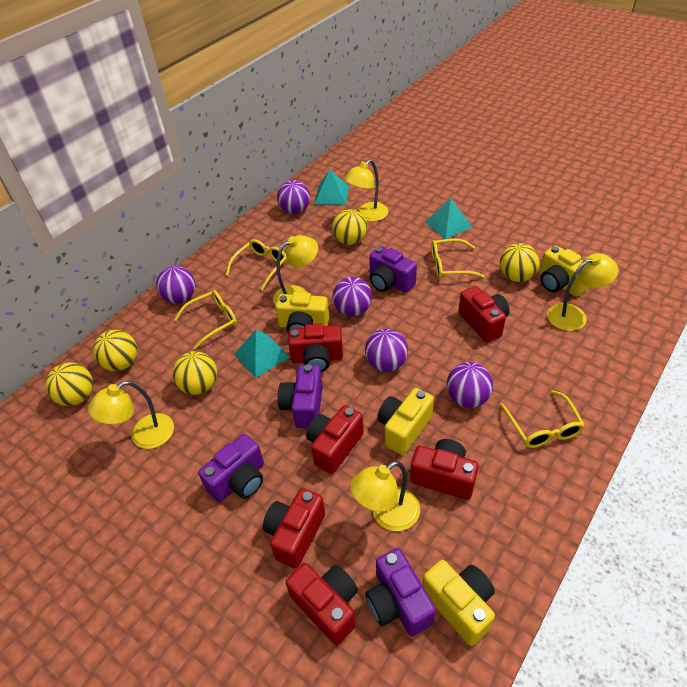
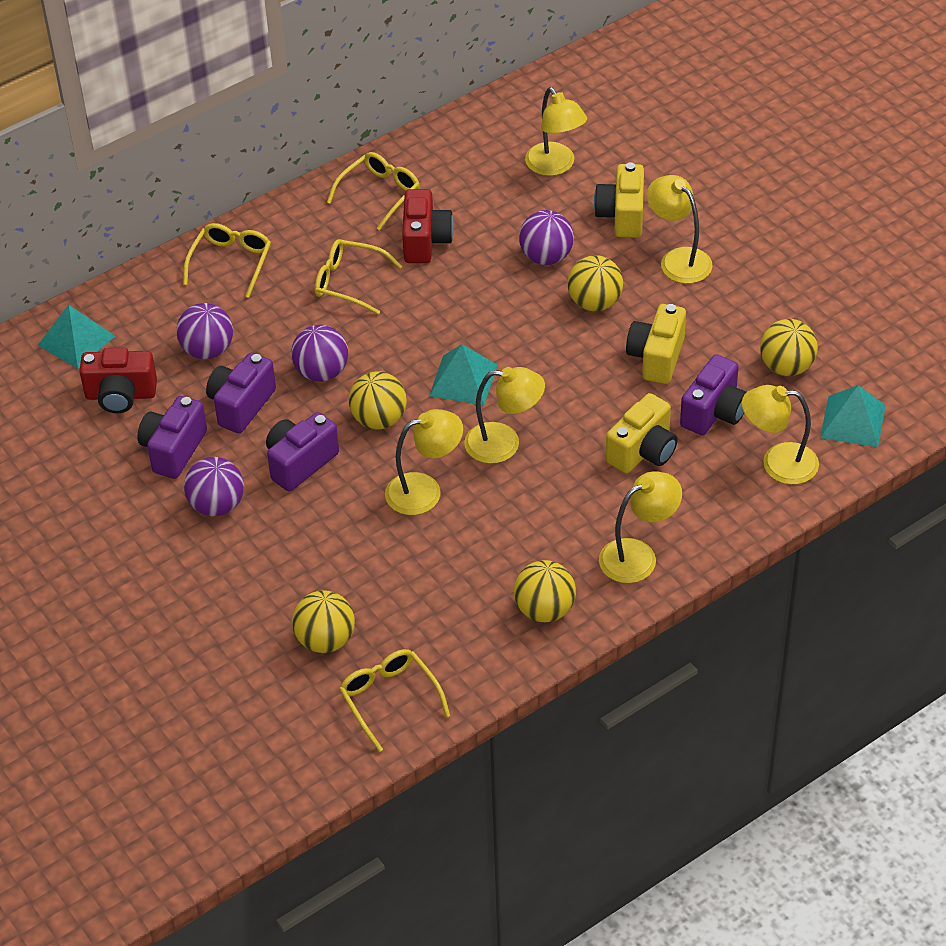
purple ball: 5 -> 4
red camera: 6 -> 2
yellow camera: 4 -> 3
yellow lamp: 5 -> 6

